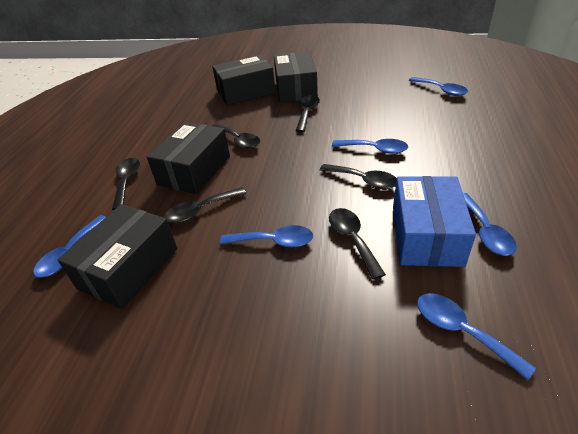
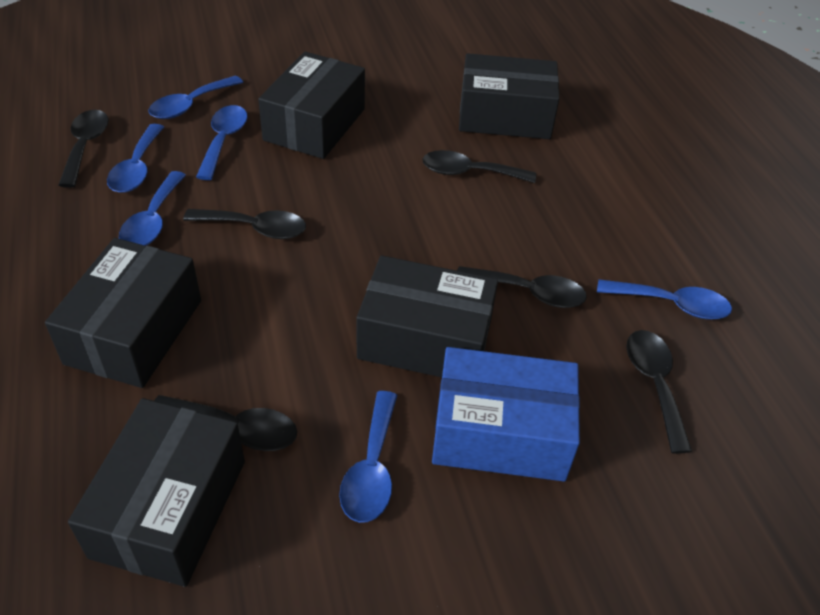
black box: 4 -> 5

